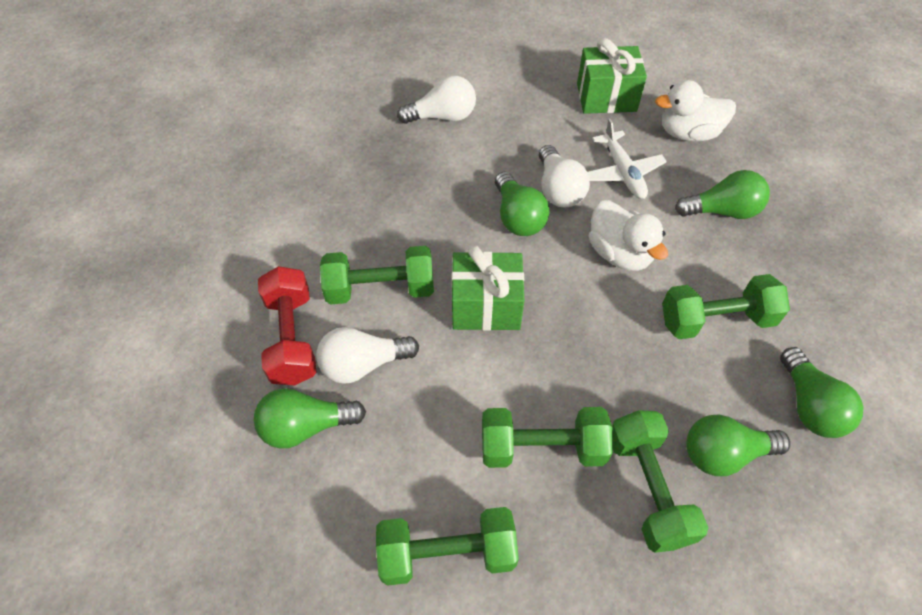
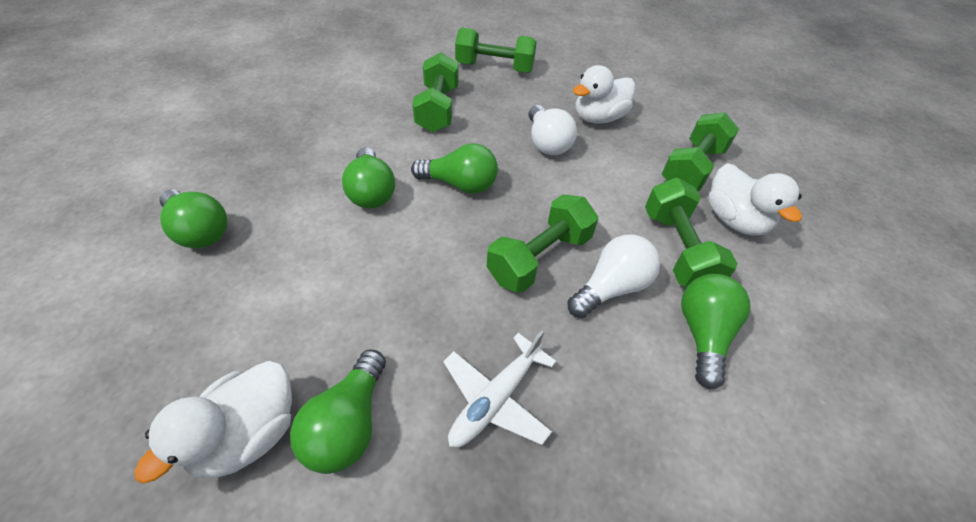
green gift: 2 -> 0
red dumbbell: 1 -> 0
white duck: 2 -> 3
white light bulb: 3 -> 2

